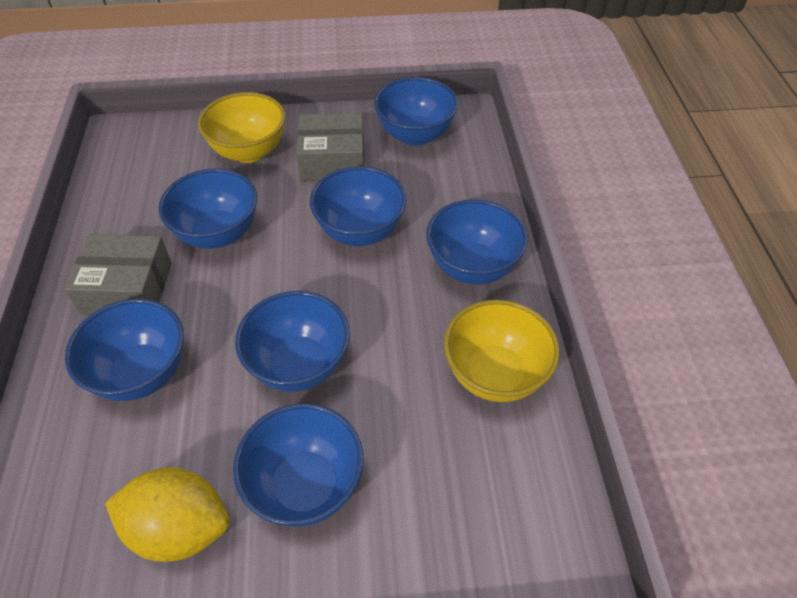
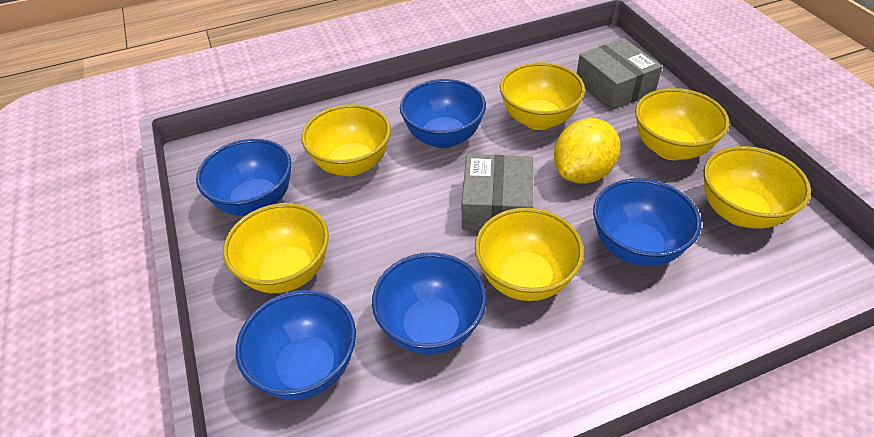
blue bowl: 7 -> 5
yellow bowl: 2 -> 6

